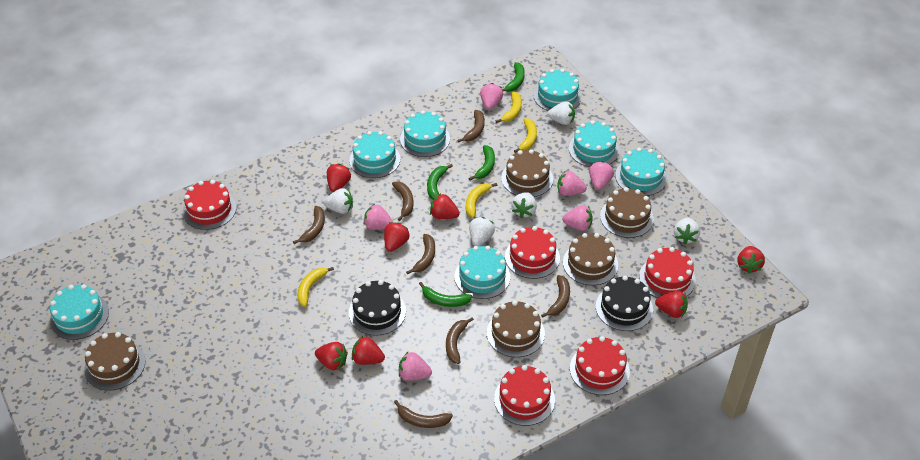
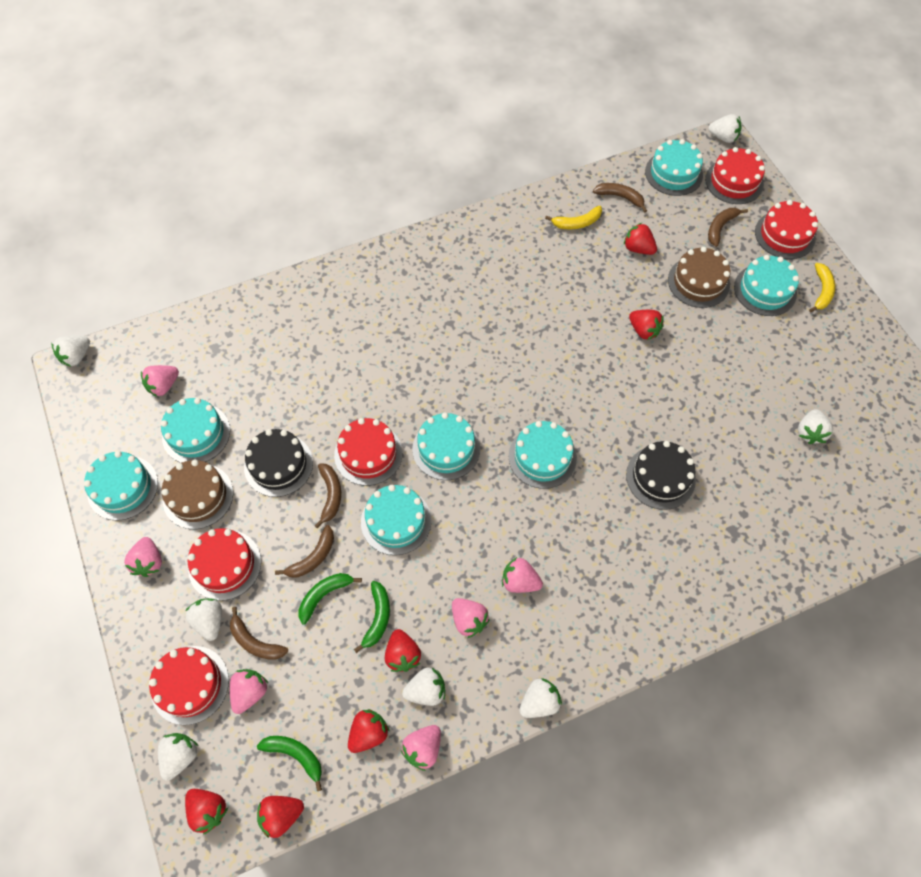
brown banana: 7 -> 5
brown cake: 5 -> 2
green banana: 4 -> 3
red strawberry: 7 -> 6
white strawberry: 5 -> 7
yellow banana: 4 -> 2

